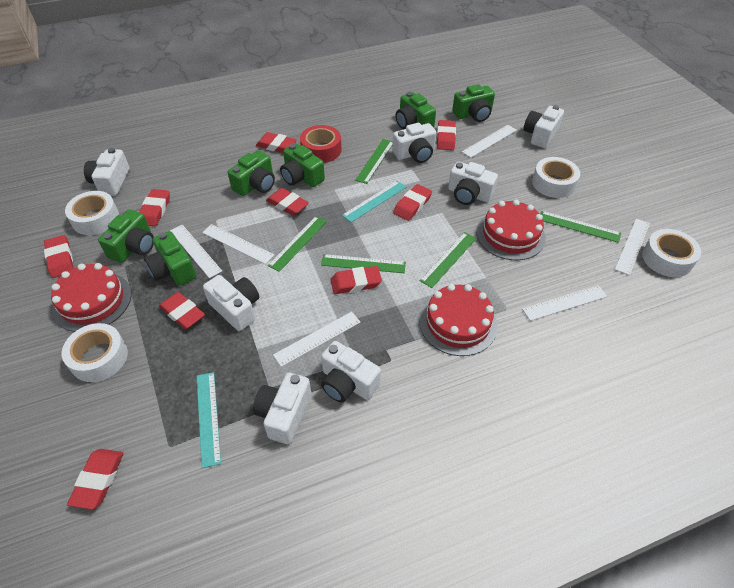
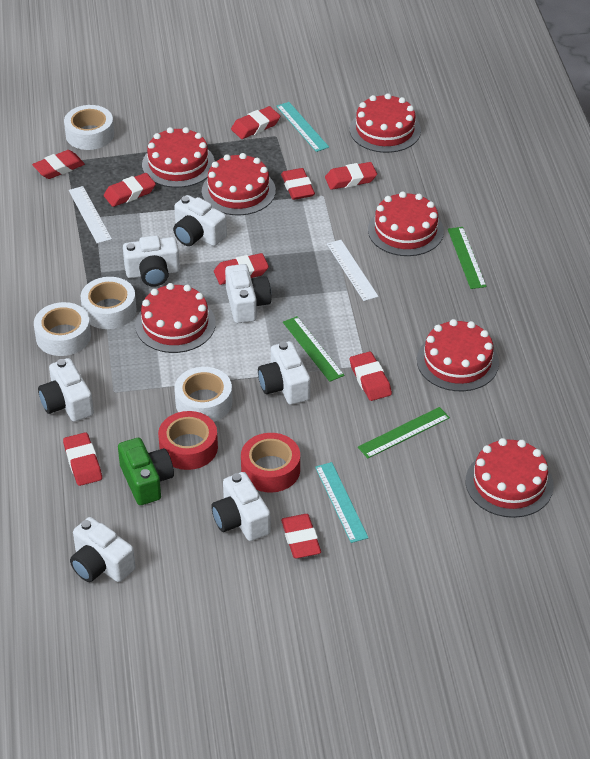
green camera: 6 -> 1
green ruler: 5 -> 3
red cake: 3 -> 7
red tape: 1 -> 2
white ruler: 6 -> 2

